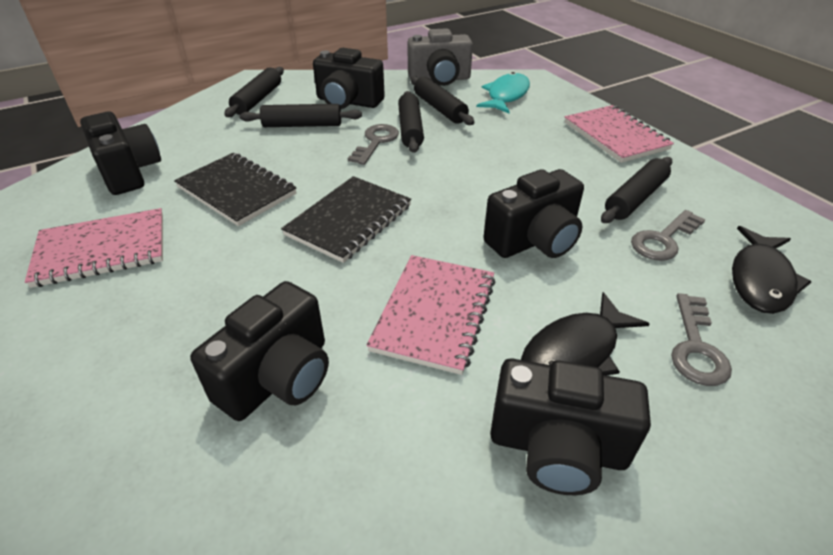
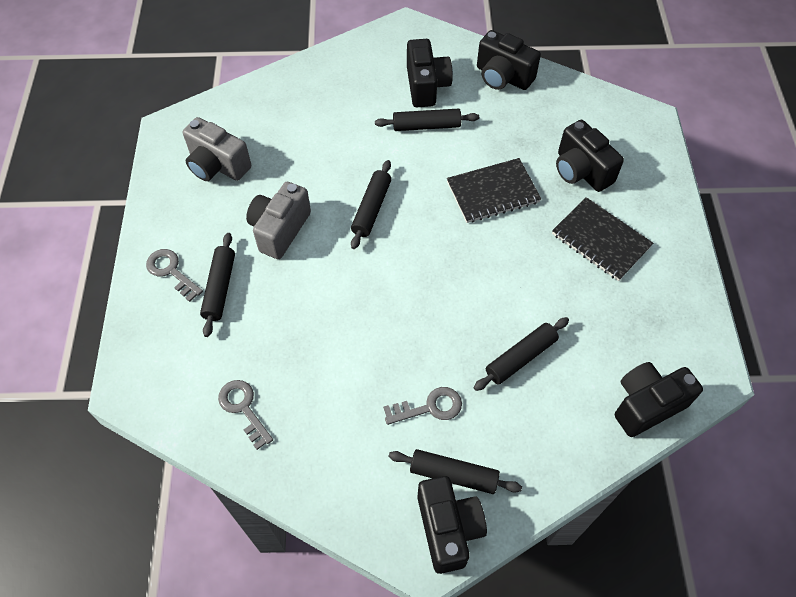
black fish: 2 -> 0
grey camera: 1 -> 2
pink notebook: 3 -> 0
turquoise fish: 1 -> 0

